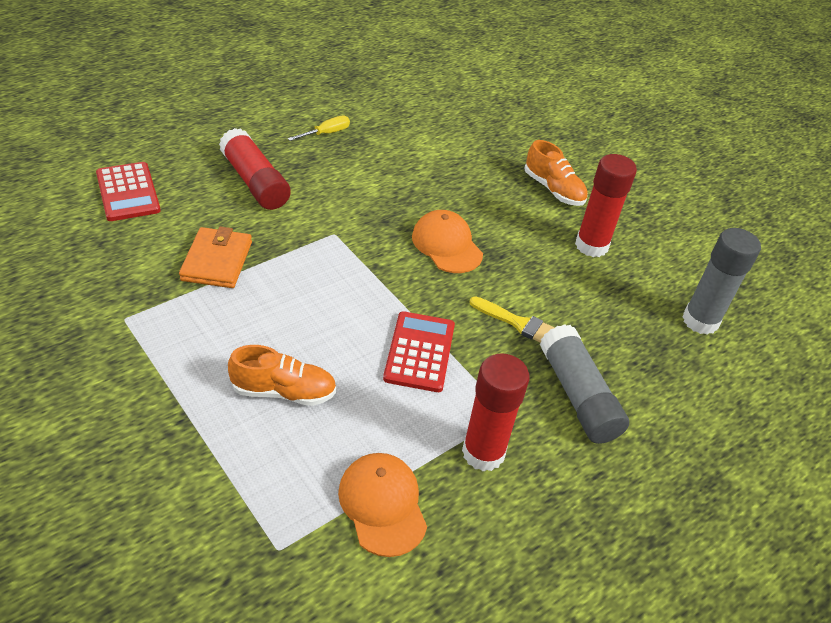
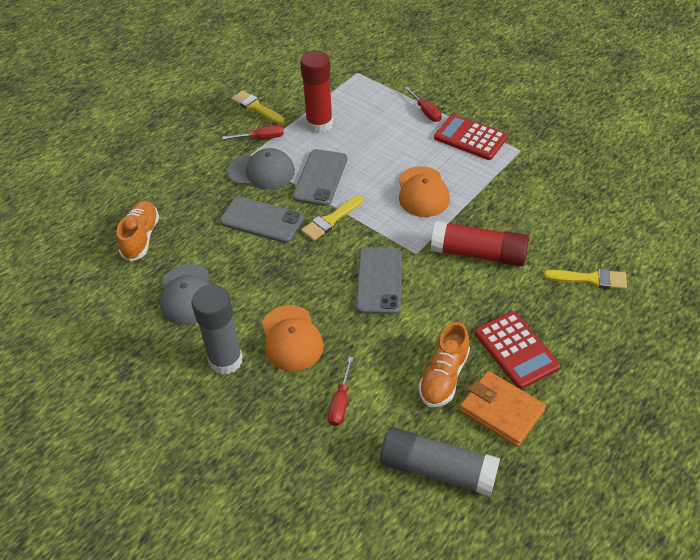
grey cap: 0 -> 2
grey phone: 0 -> 3
red glue stick: 3 -> 2
red screwdriver: 0 -> 3
yellow brush: 1 -> 3
yellow screwdriver: 1 -> 0

